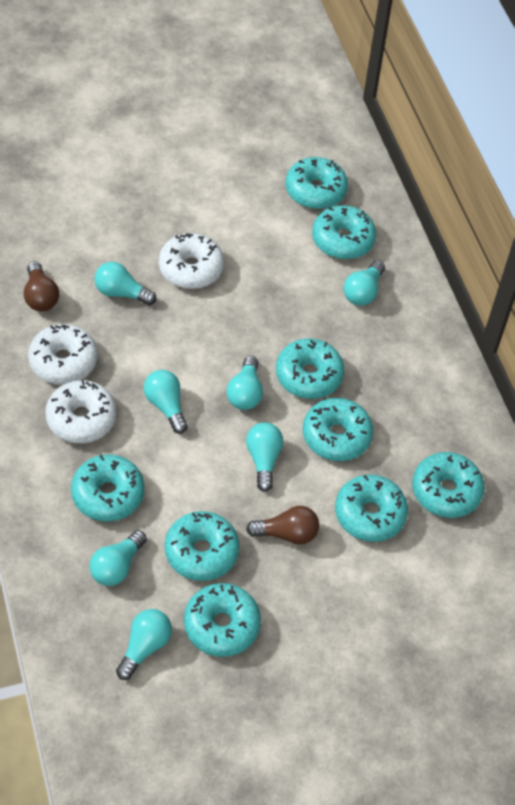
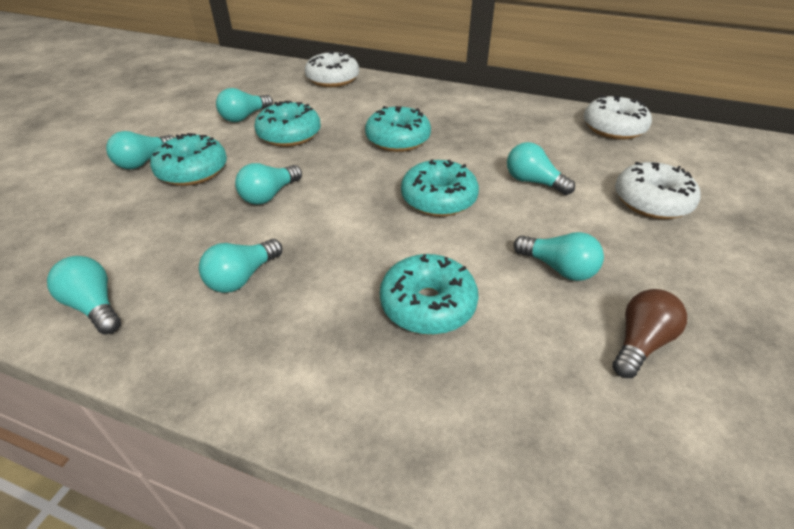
brown light bulb: 2 -> 1
turquoise donut: 9 -> 5

